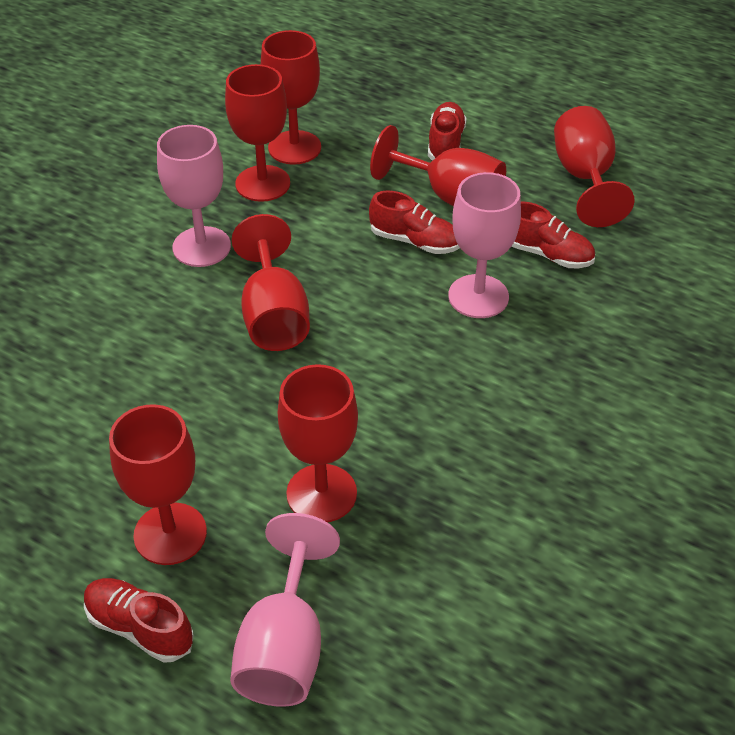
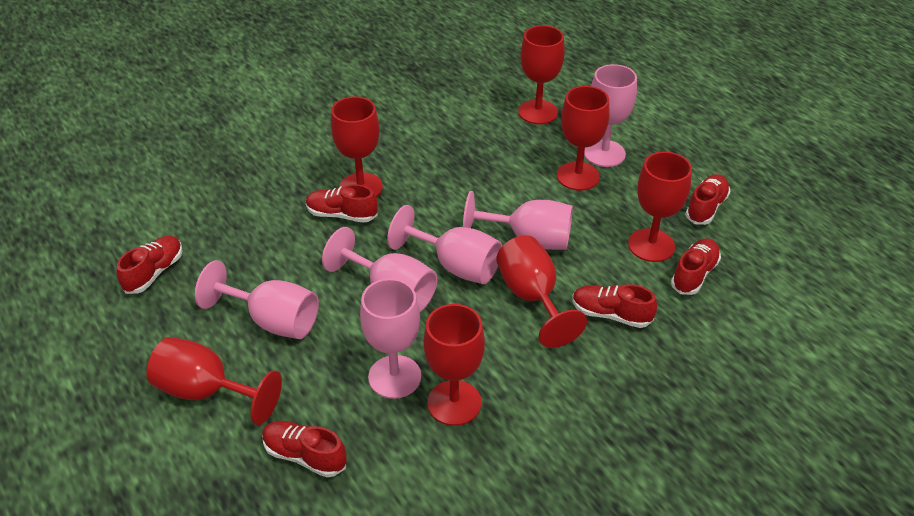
pink goblet: 3 -> 6
red shoe: 4 -> 6

